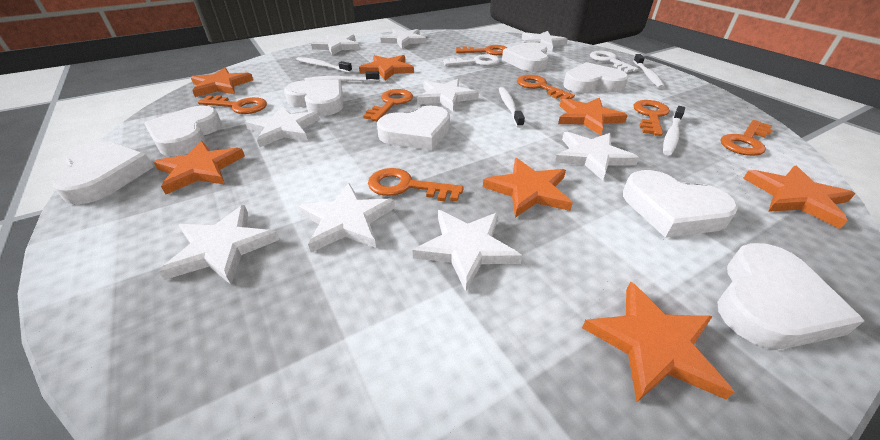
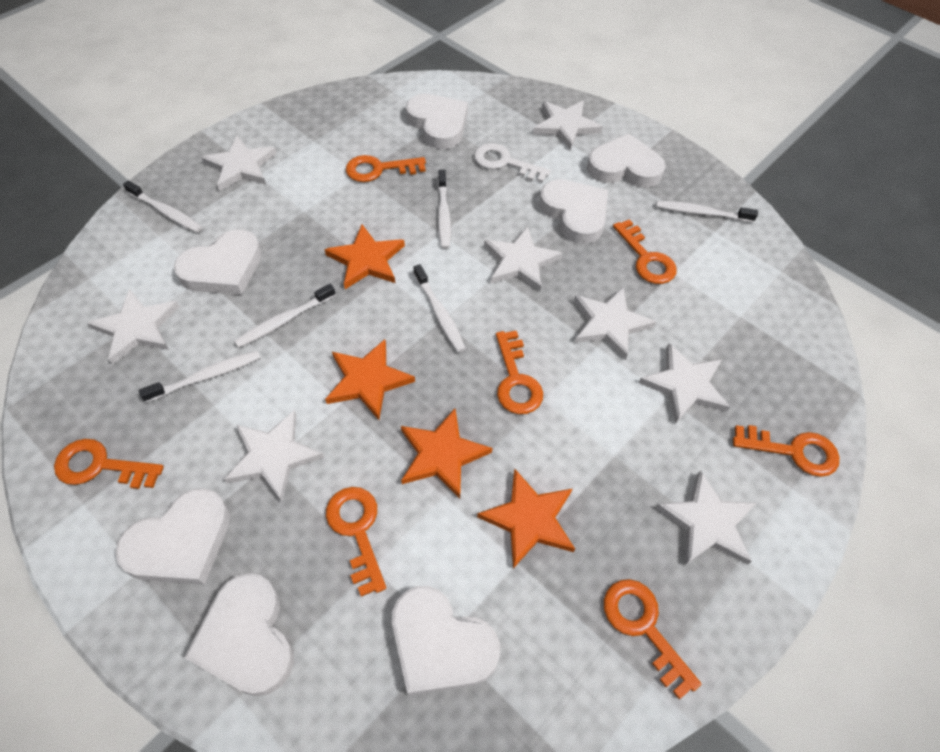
orange star: 7 -> 4
white heart: 8 -> 7
white key: 2 -> 1
white star: 9 -> 8
white toothbrush: 5 -> 6

